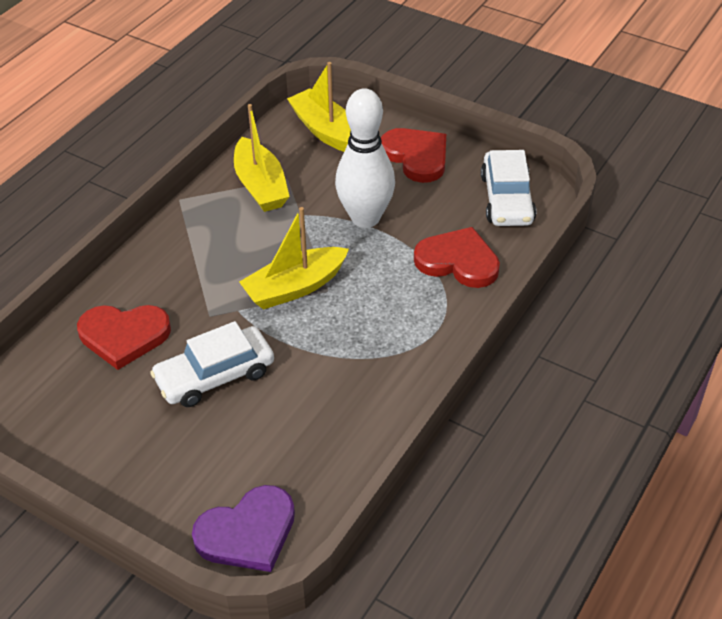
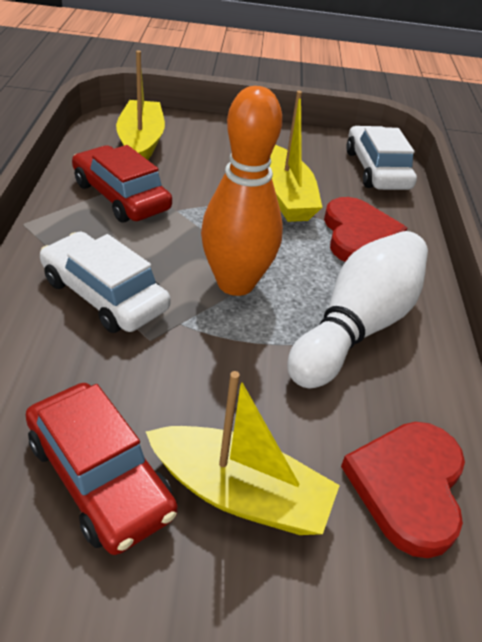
orange bowling pin: 0 -> 1
purple heart: 1 -> 0
red car: 0 -> 2
red heart: 3 -> 2

